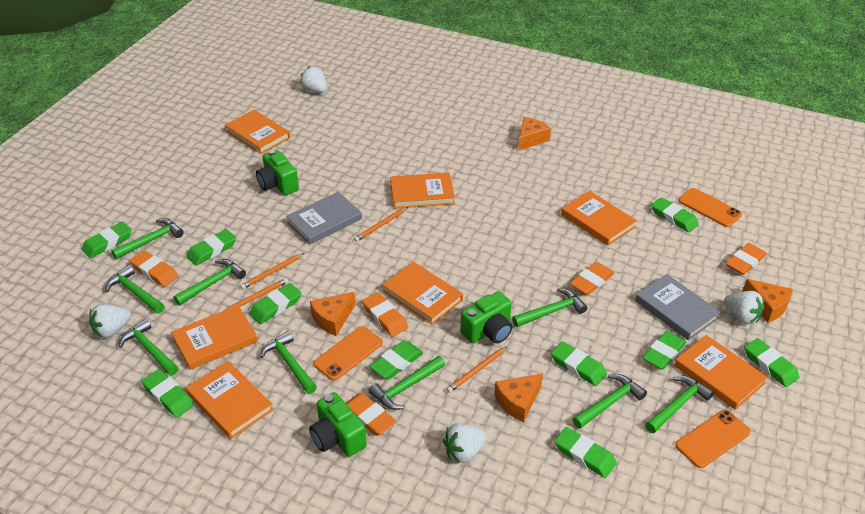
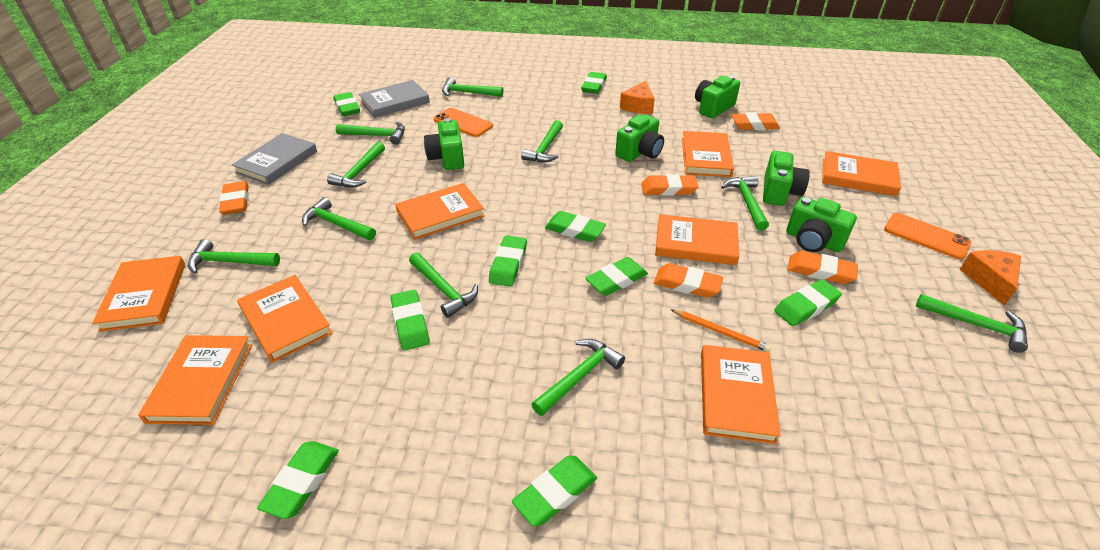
green camera: 3 -> 5
green eraser: 10 -> 9
green hammer: 9 -> 10
orange book: 7 -> 8
orange cheese: 4 -> 2
orange pencil: 4 -> 1
orange phone: 3 -> 2
white strawberry: 4 -> 0

